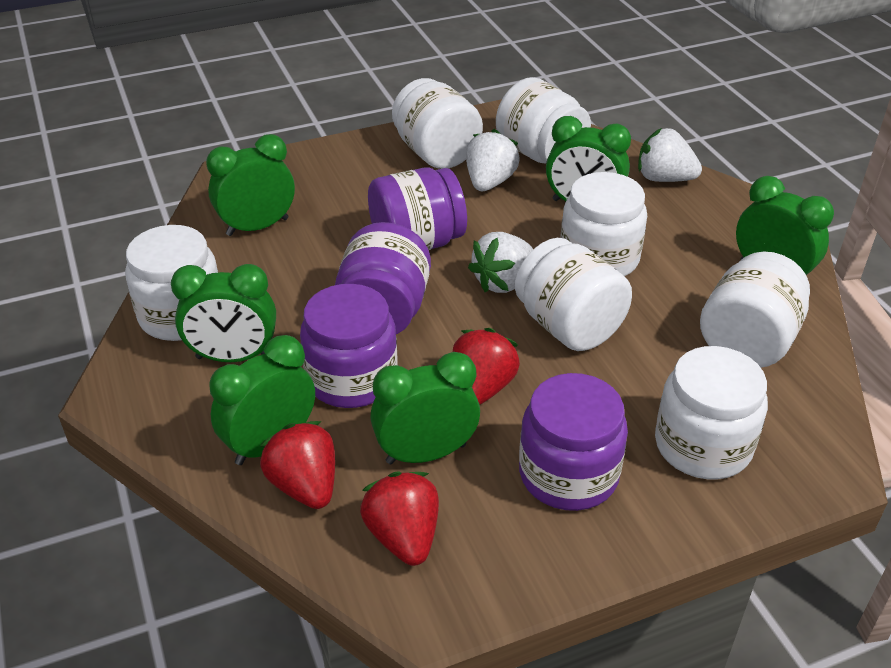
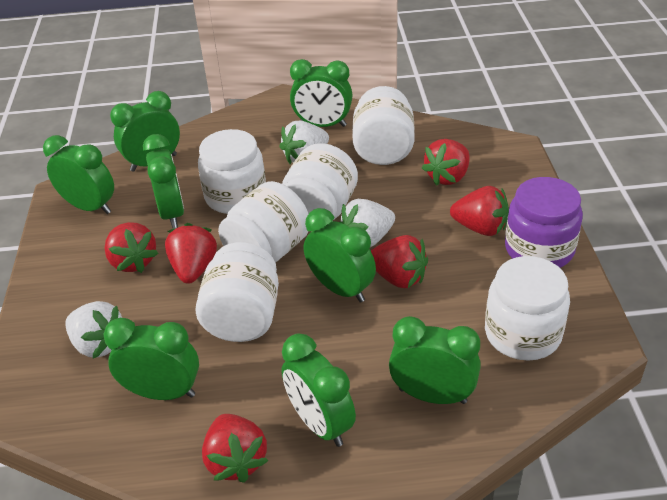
green clock: 6 -> 8
purple jar: 4 -> 1
red strawberry: 3 -> 6
white jar: 7 -> 6

